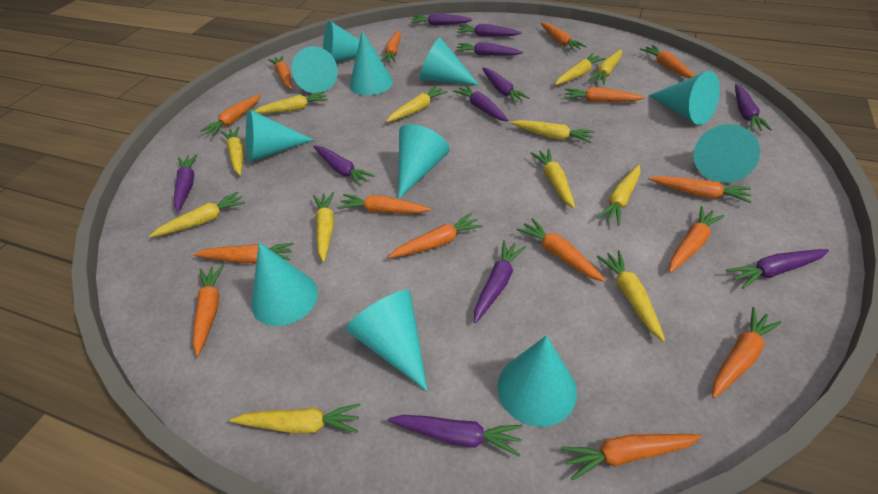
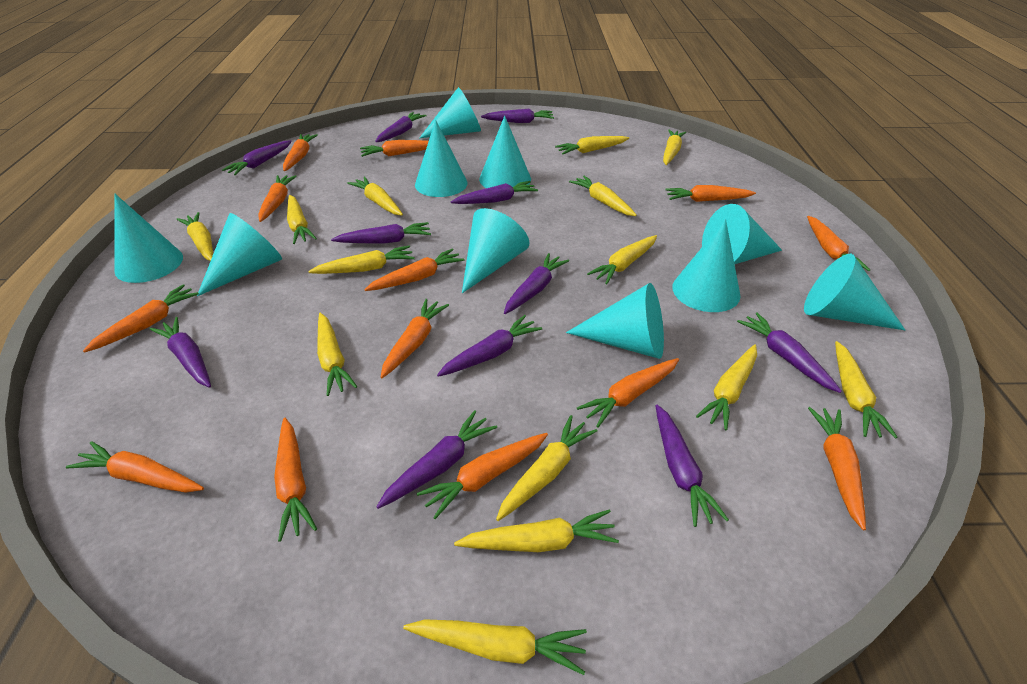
orange carrot: 15 -> 13
turquoise cone: 11 -> 10
yellow carrot: 12 -> 14

